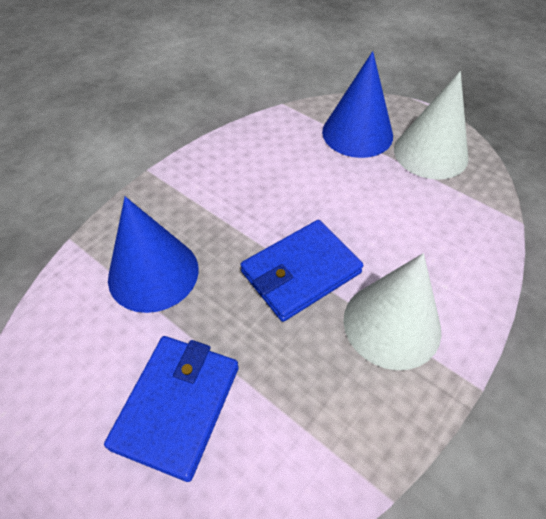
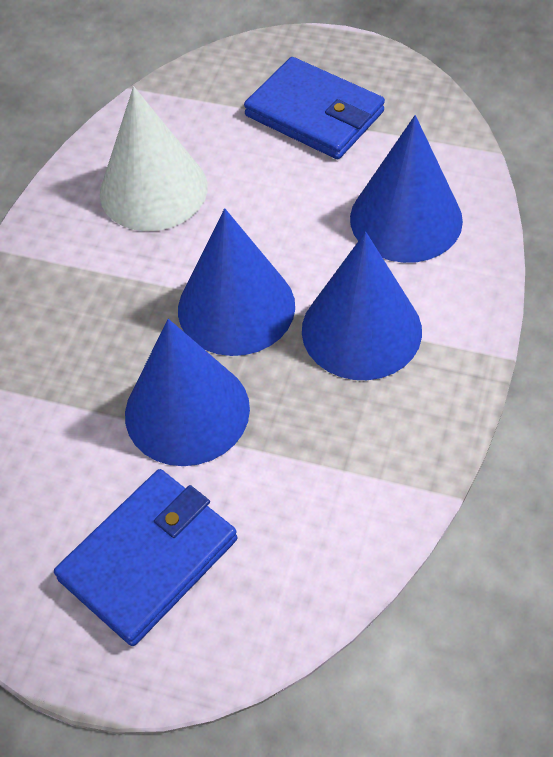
blue cone: 2 -> 4
white cone: 2 -> 1

